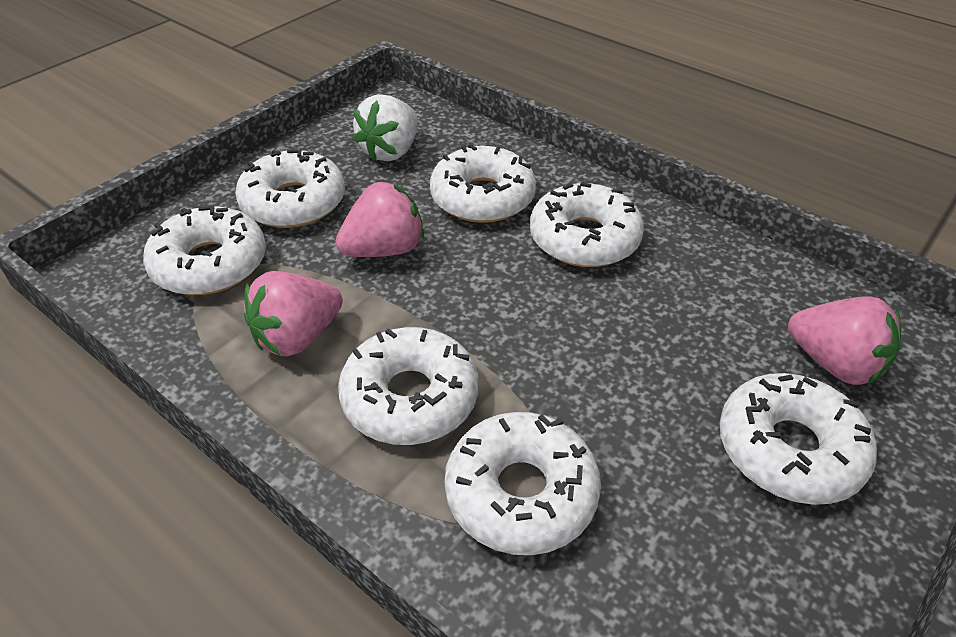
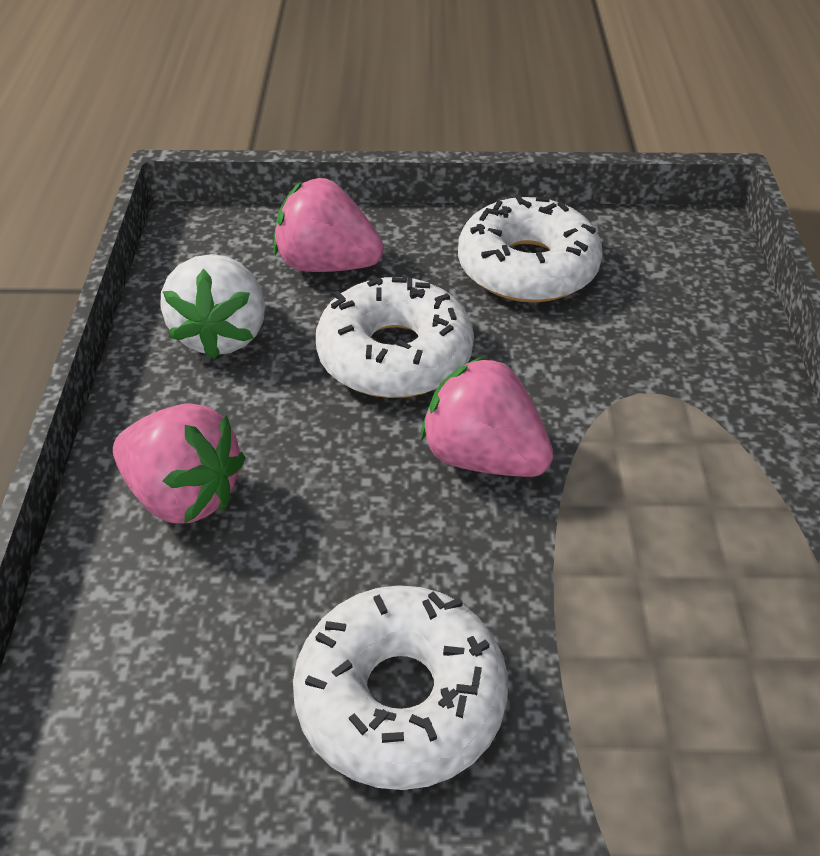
white donut: 7 -> 3

